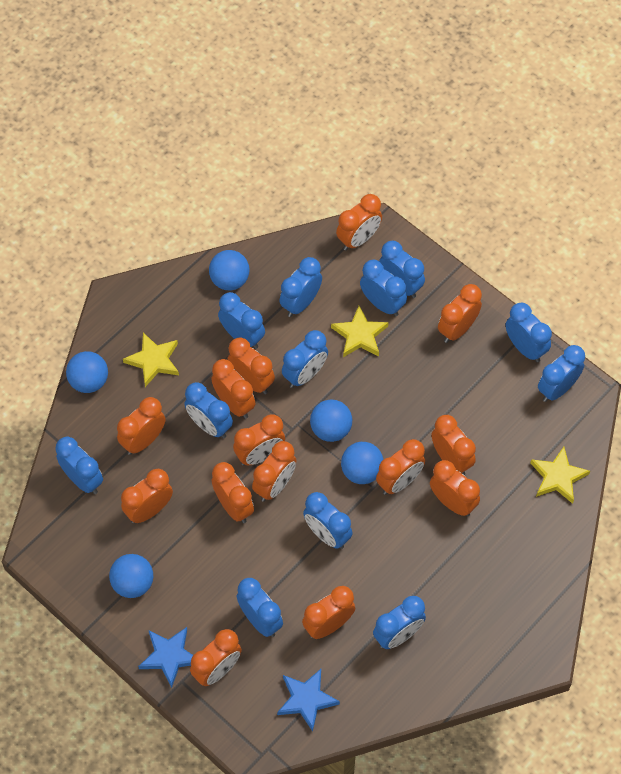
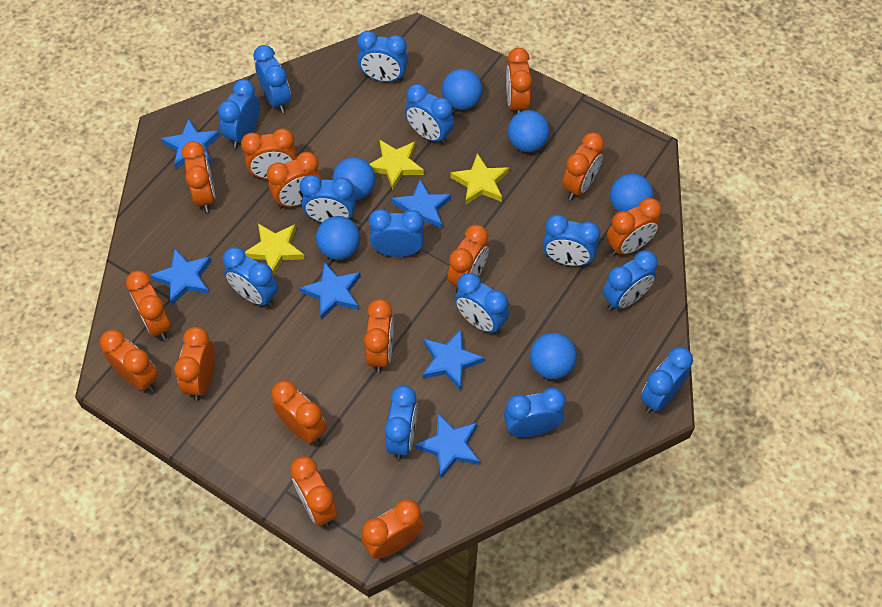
blue ball: 5 -> 6
blue clock: 12 -> 13
blue star: 2 -> 6

